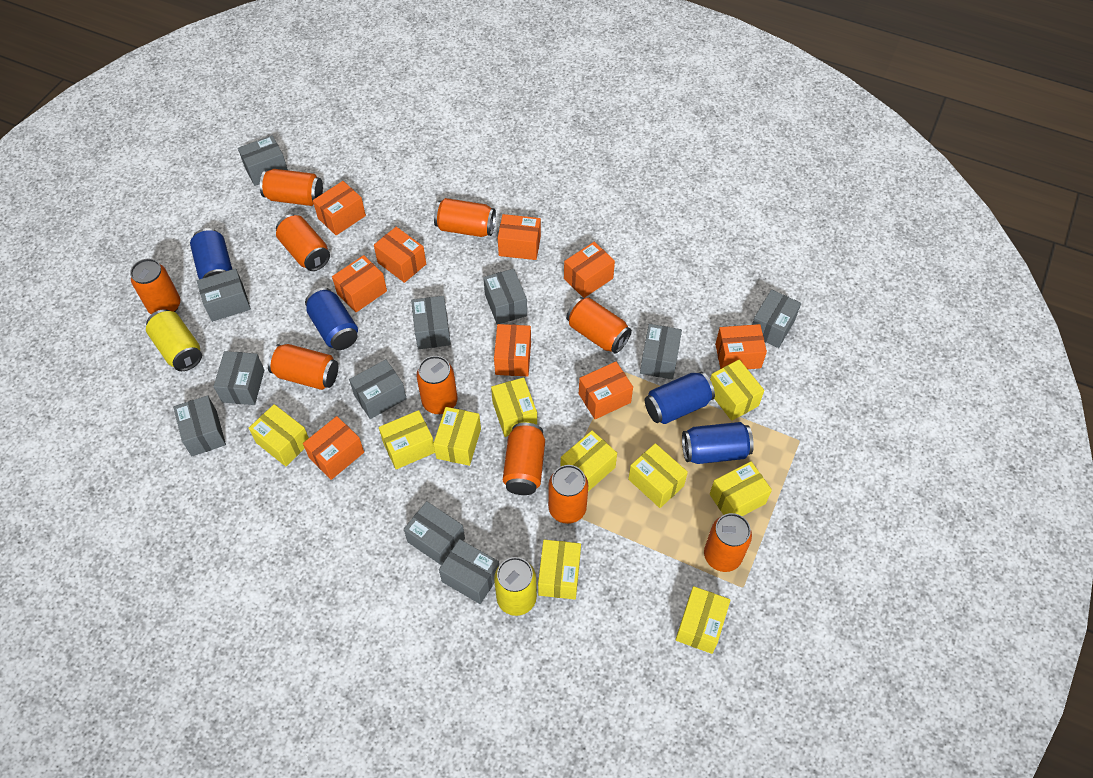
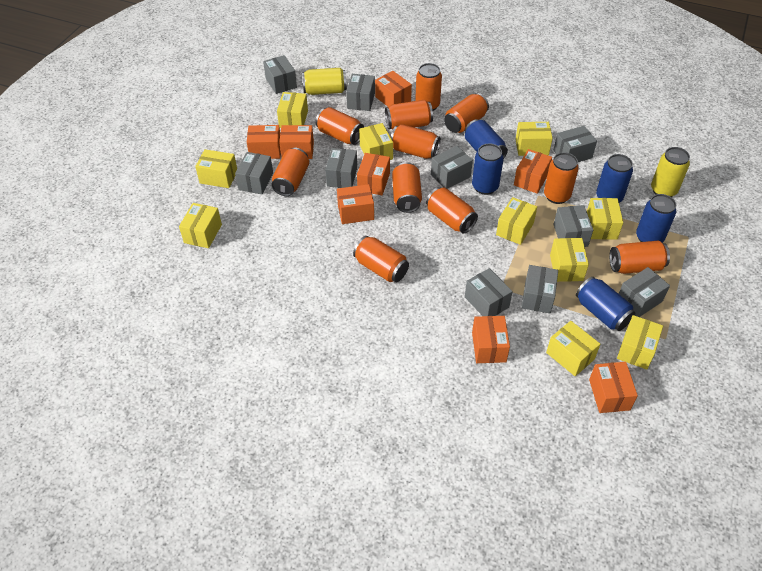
blue can: 4 -> 5
grey box: 11 -> 10
orange box: 9 -> 8
orange can: 10 -> 11

